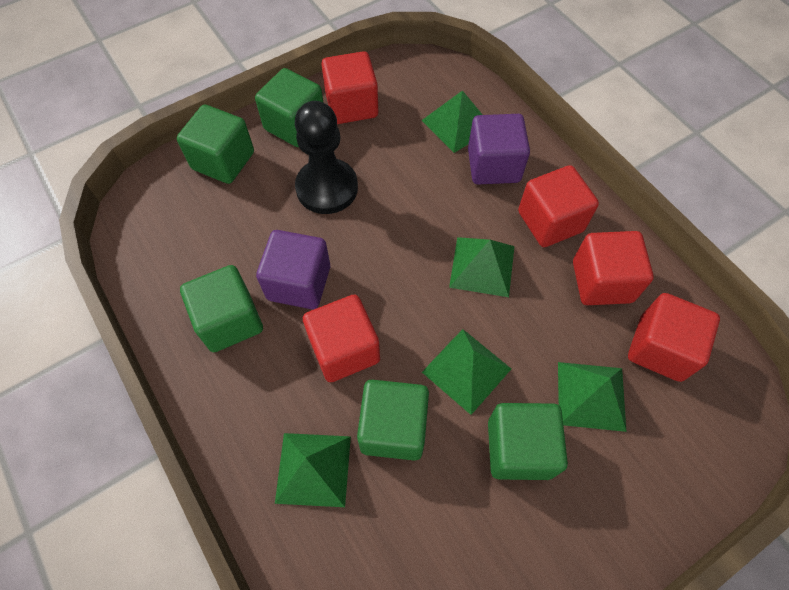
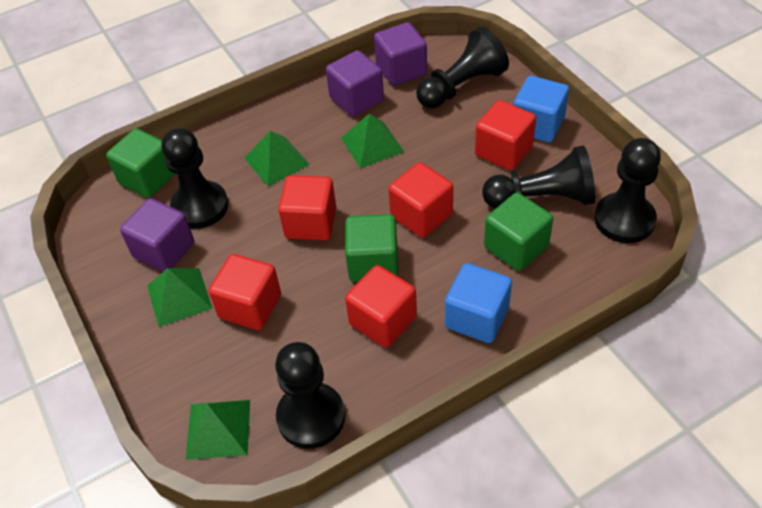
black pawn: 1 -> 5
blue cube: 0 -> 2
green cube: 5 -> 3
green pyramid: 5 -> 4
purple cube: 2 -> 3

